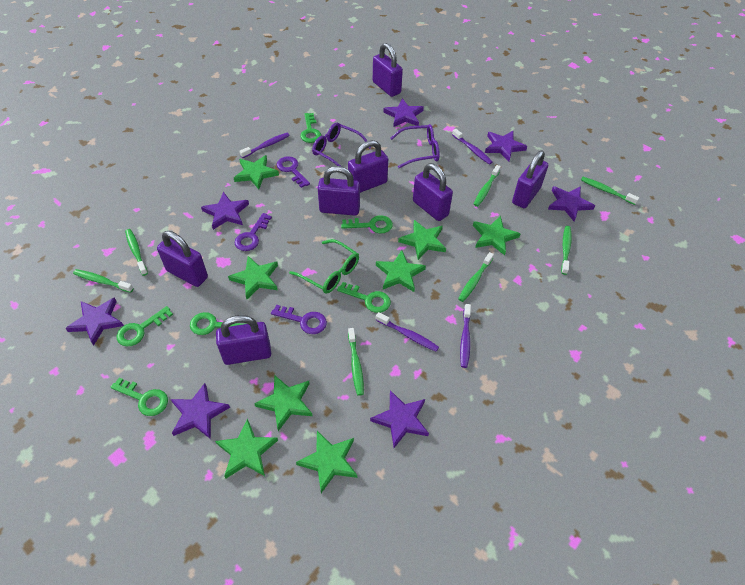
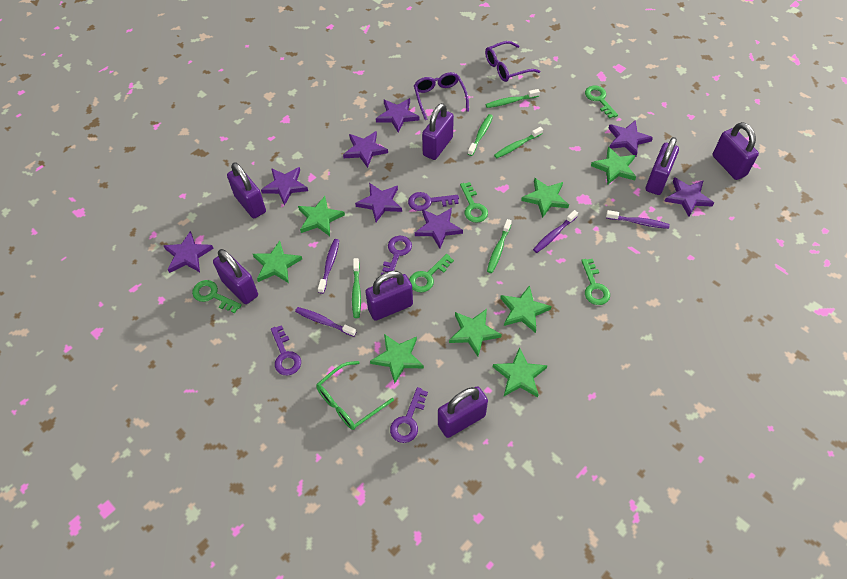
green key: 6 -> 5
green toothbrush: 7 -> 5
purple key: 3 -> 4
purple star: 7 -> 8

